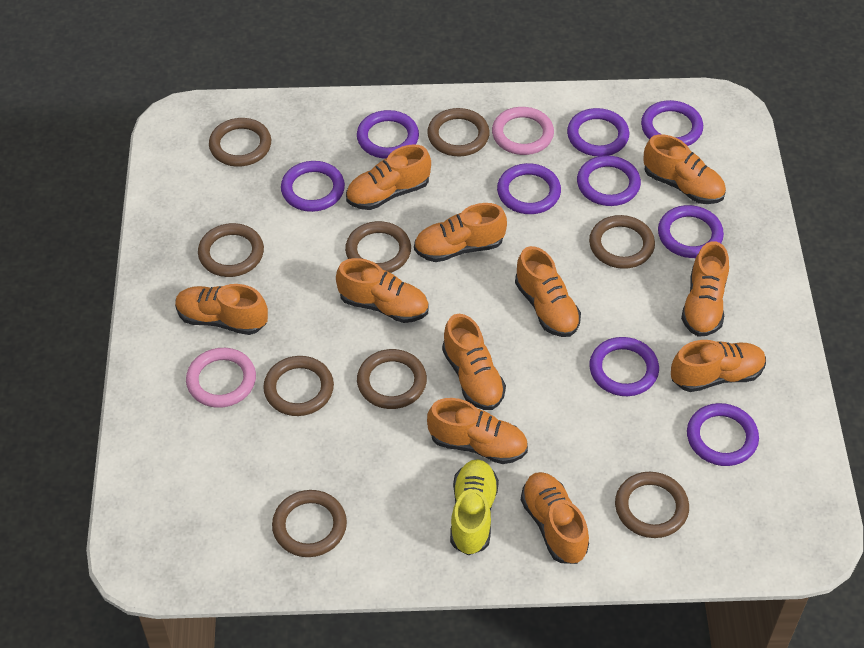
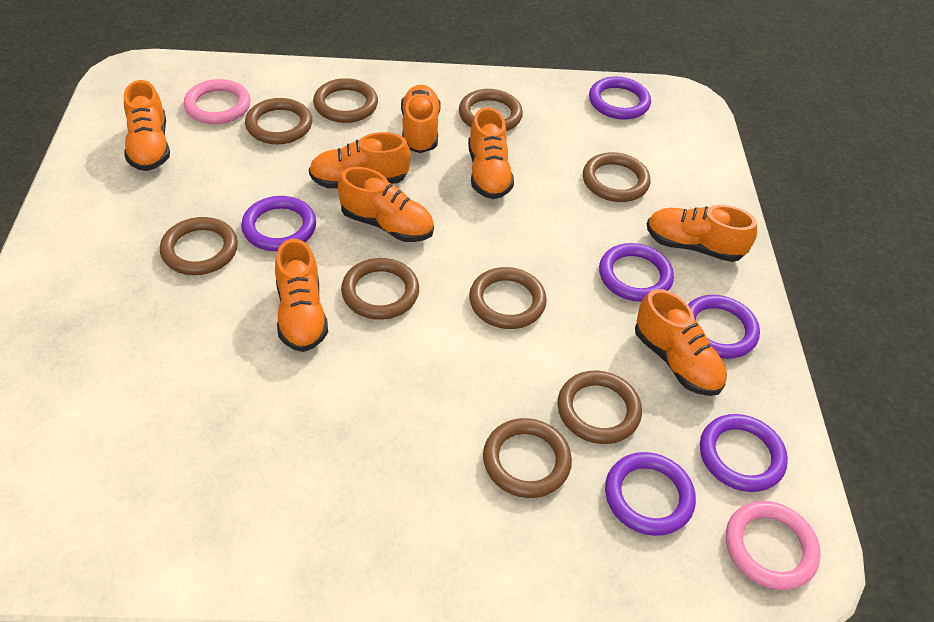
orange shoe: 11 -> 8
purple ring: 9 -> 6
yellow shoe: 1 -> 0

